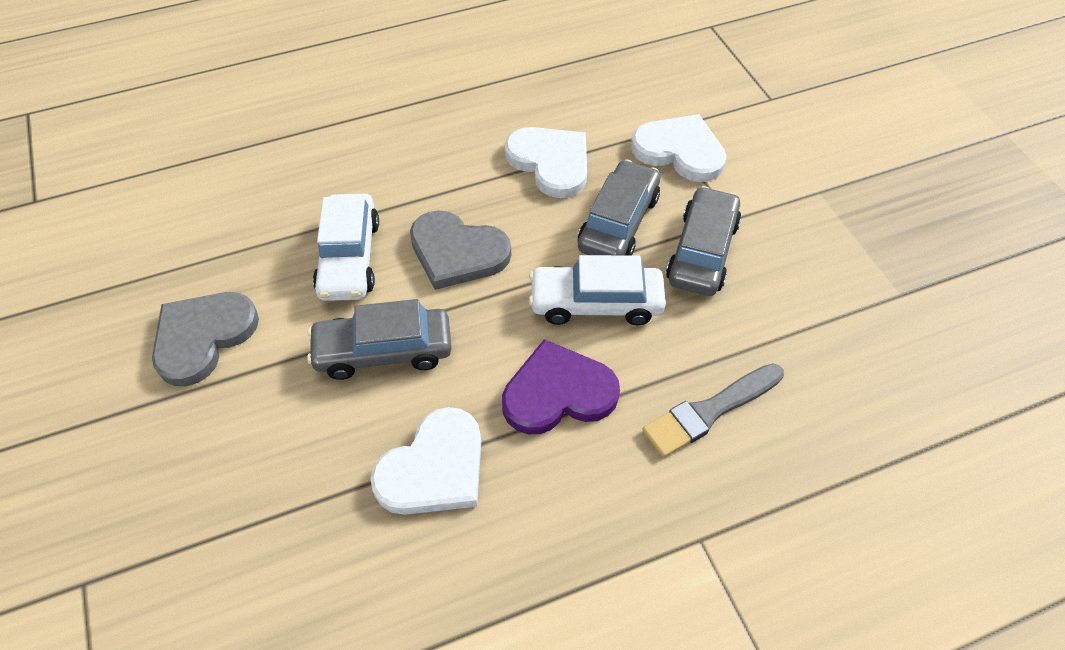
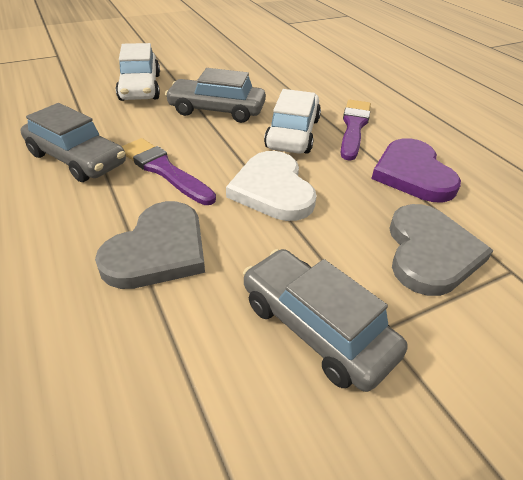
grey brush: 1 -> 0
purple brush: 0 -> 2
white heart: 3 -> 1

